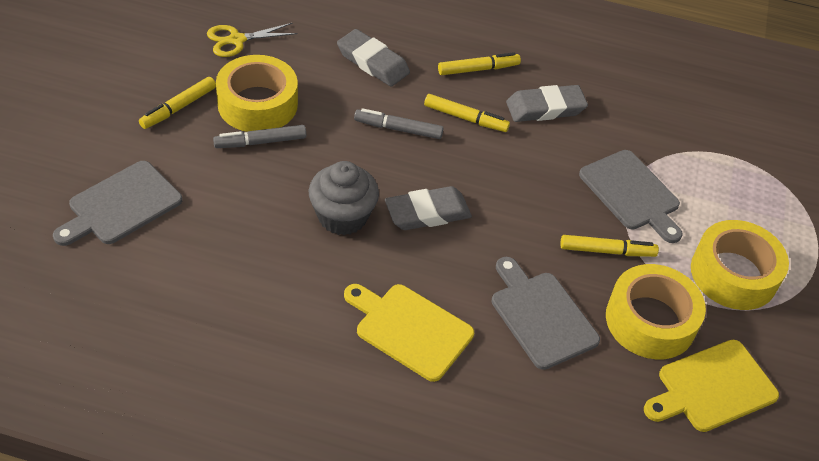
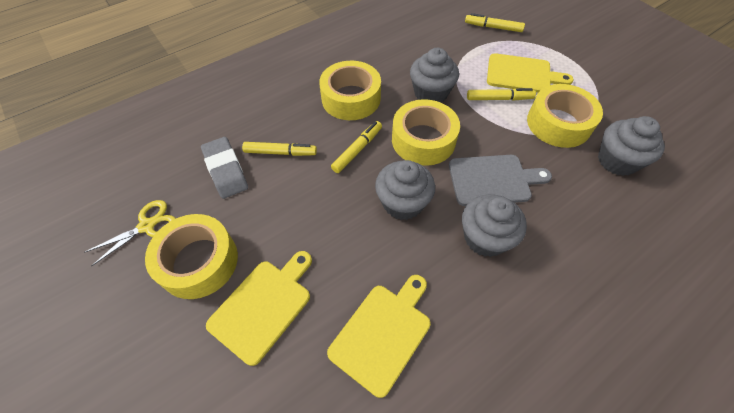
grey cupcake: 1 -> 4
grey cutting board: 3 -> 1
grey eraser: 3 -> 1
grey marker: 2 -> 0
yellow cutting board: 2 -> 3
yellow tape: 3 -> 4

